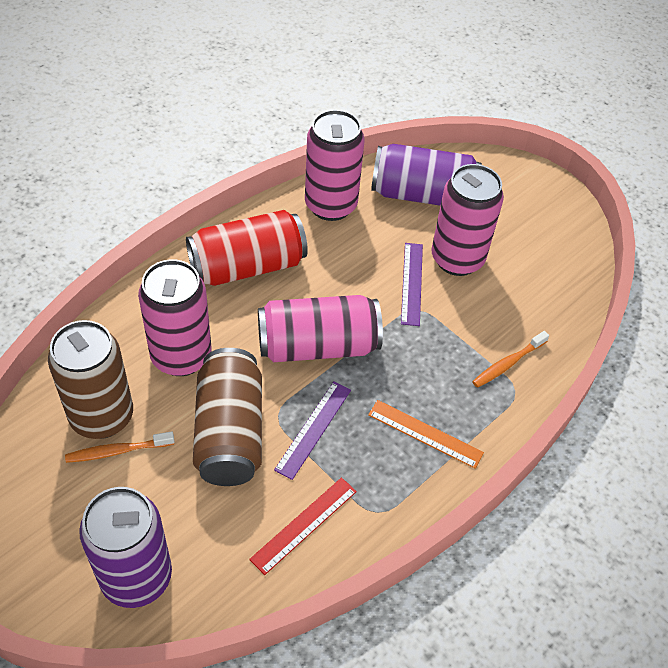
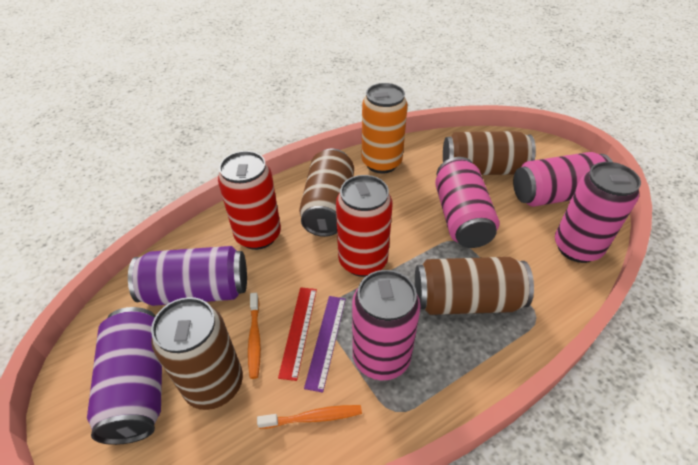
brown can: 2 -> 4
orange can: 0 -> 1
orange ruler: 1 -> 0
purple ruler: 2 -> 1
red can: 1 -> 2

